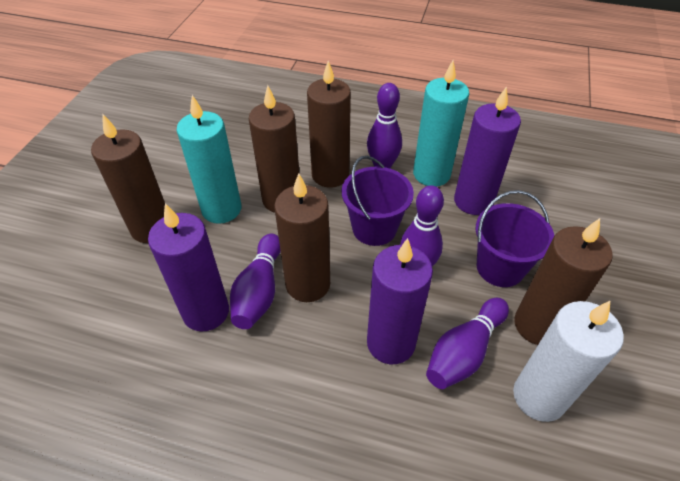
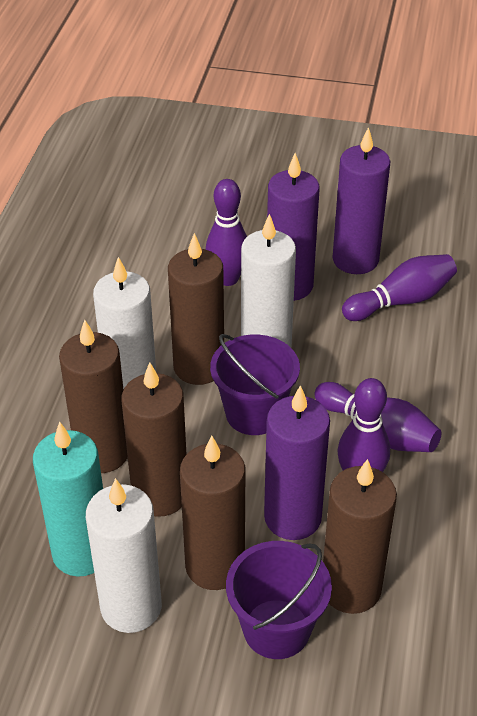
turquoise candle: 2 -> 1
white candle: 1 -> 3

